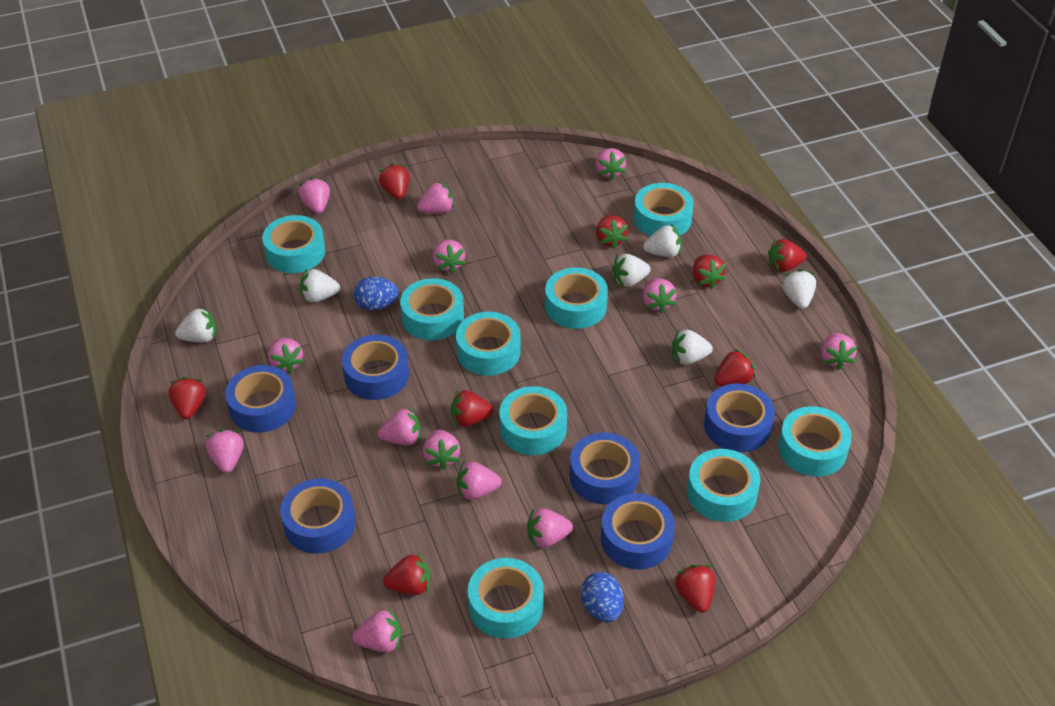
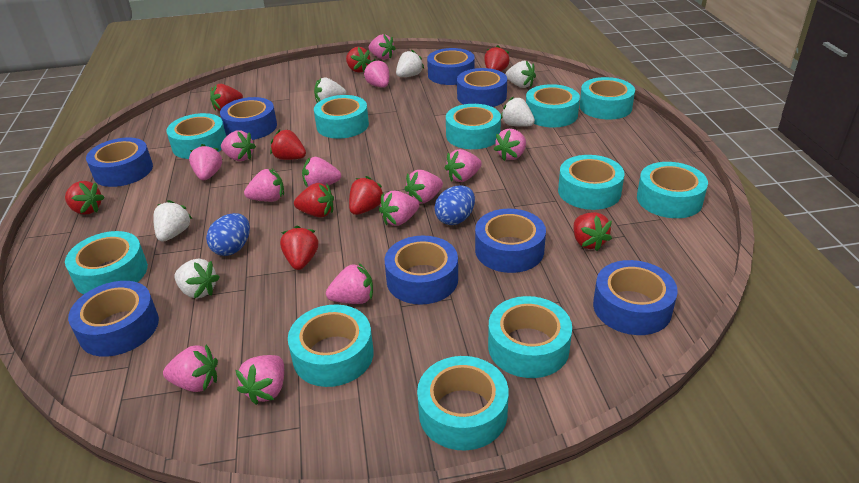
blue tape: 6 -> 8
turquoise tape: 9 -> 11

